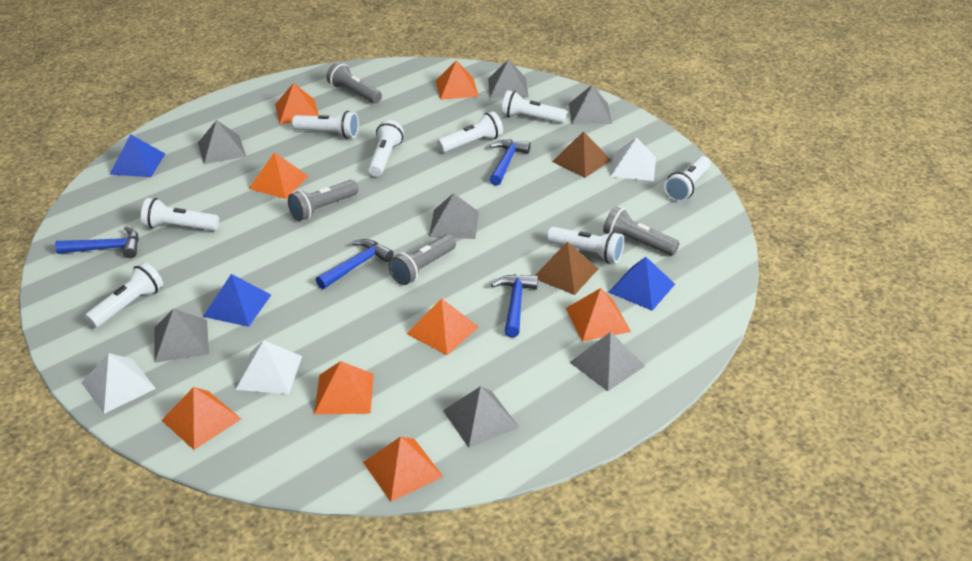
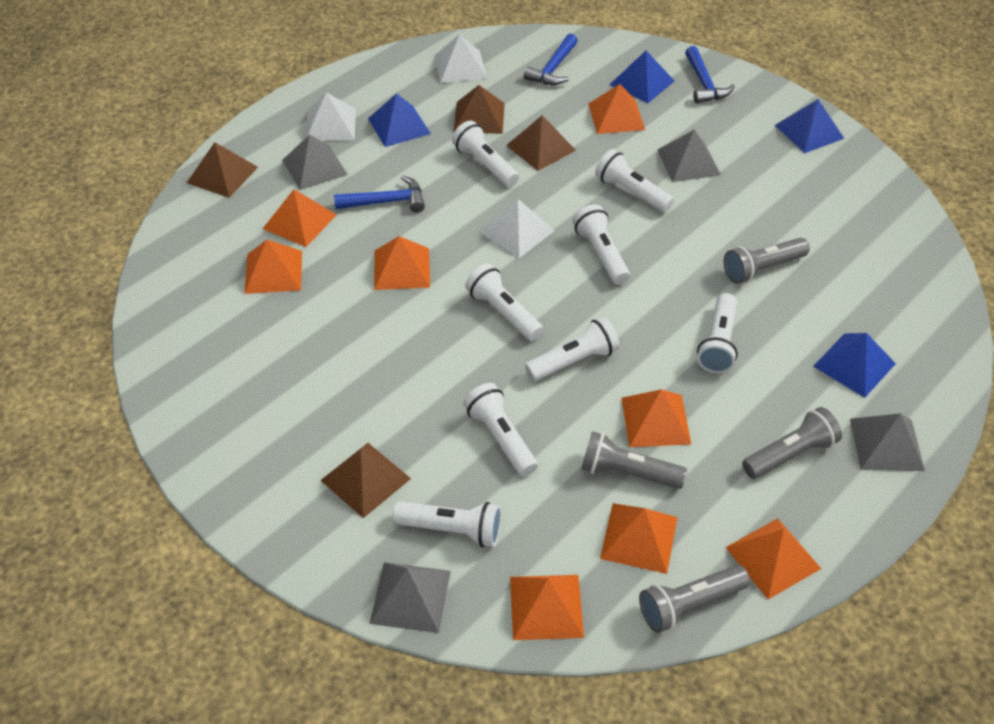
blue hammer: 4 -> 3
blue pyramid: 3 -> 4
brown pyramid: 2 -> 4
grey pyramid: 7 -> 4

